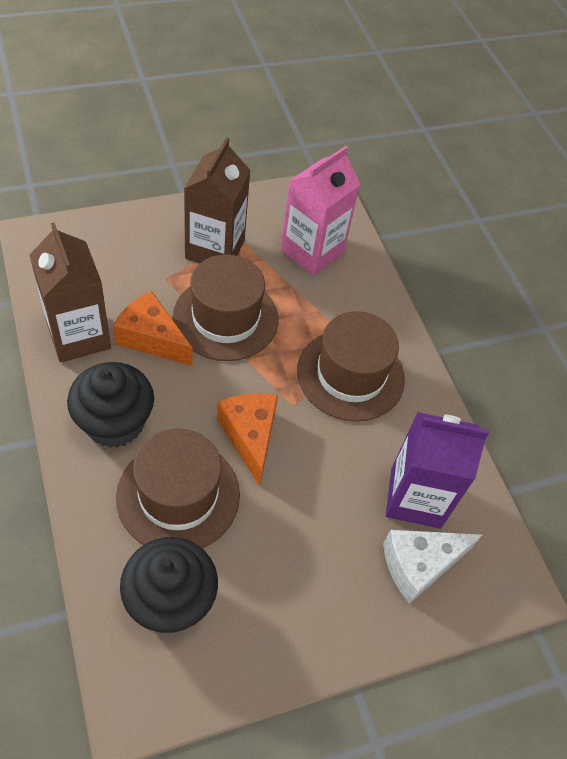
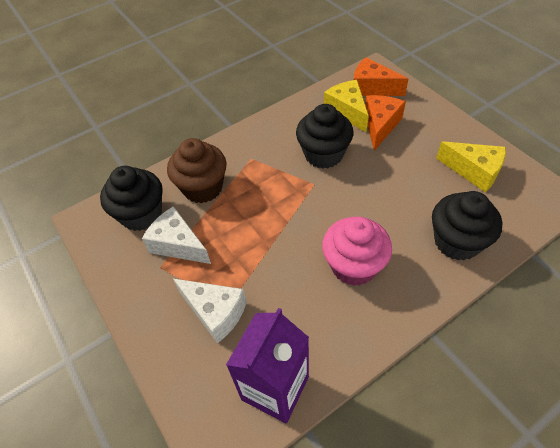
black cupcake: 2 -> 3
brown carton: 2 -> 0
brown cupcake: 0 -> 1
brown hat: 3 -> 0
pink carton: 1 -> 0
pink cupcake: 0 -> 1
white cheese: 1 -> 2
yellow cheese: 0 -> 2

